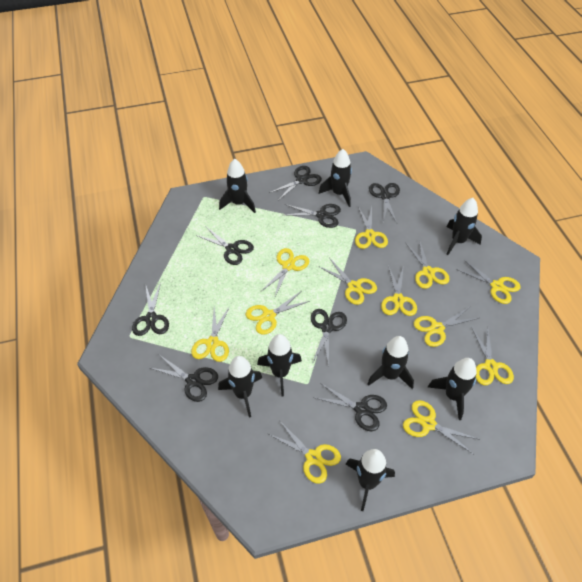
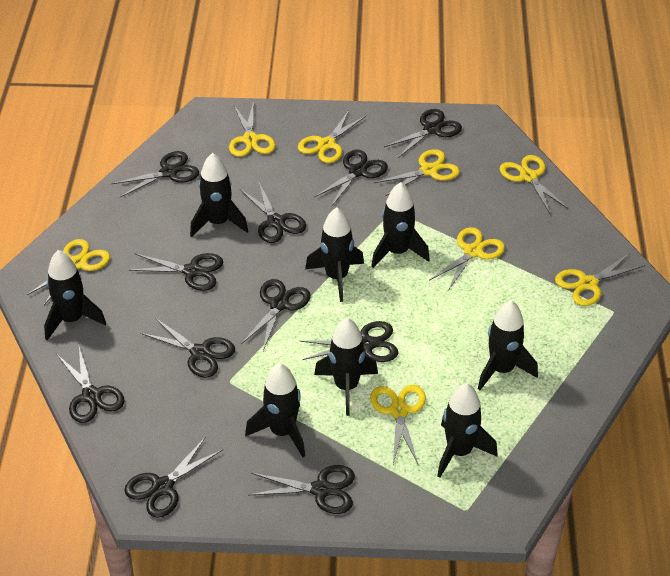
black scissors: 8 -> 11
yellow scissors: 12 -> 8

